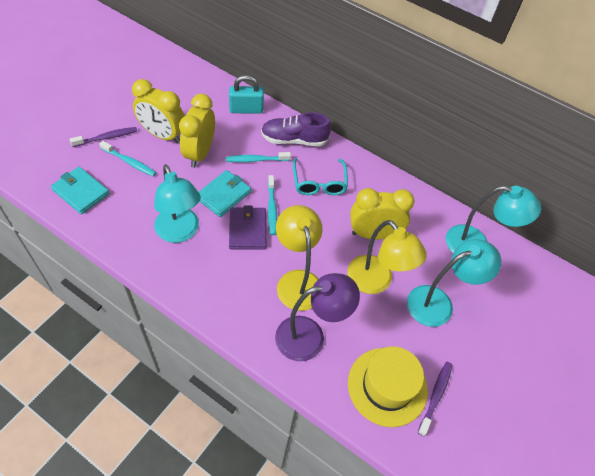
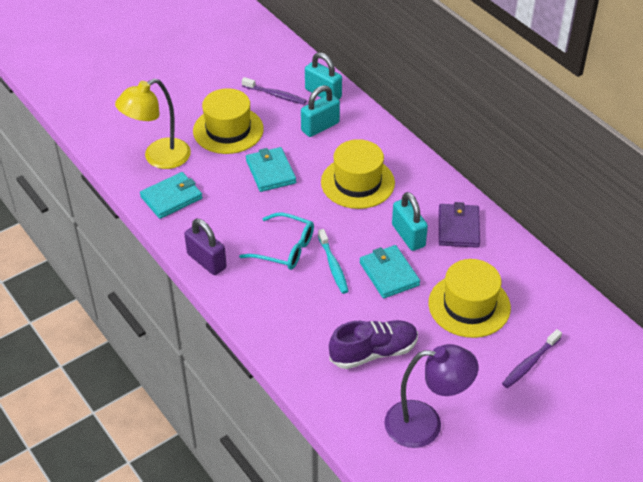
purple padlock: 0 -> 1
turquoise lamp: 3 -> 0
turquoise padlock: 1 -> 3
turquoise toothbrush: 3 -> 1
turquoise wallet: 2 -> 3
yellow clock: 3 -> 0
yellow hat: 1 -> 3
yellow lamp: 2 -> 1

